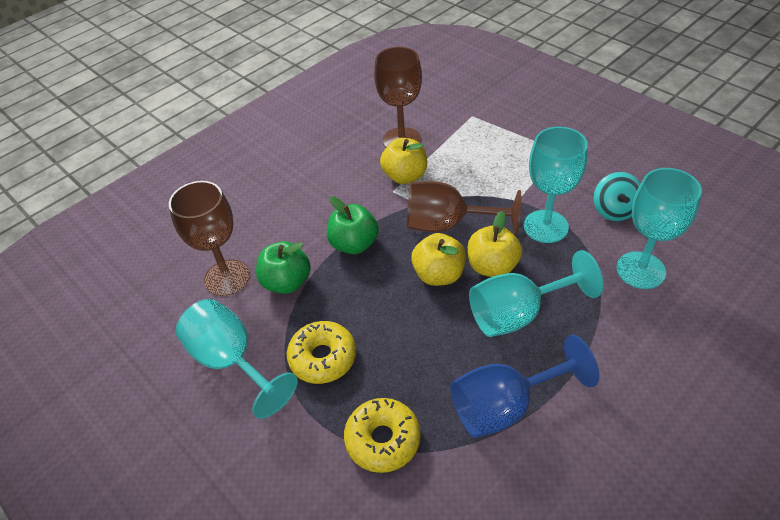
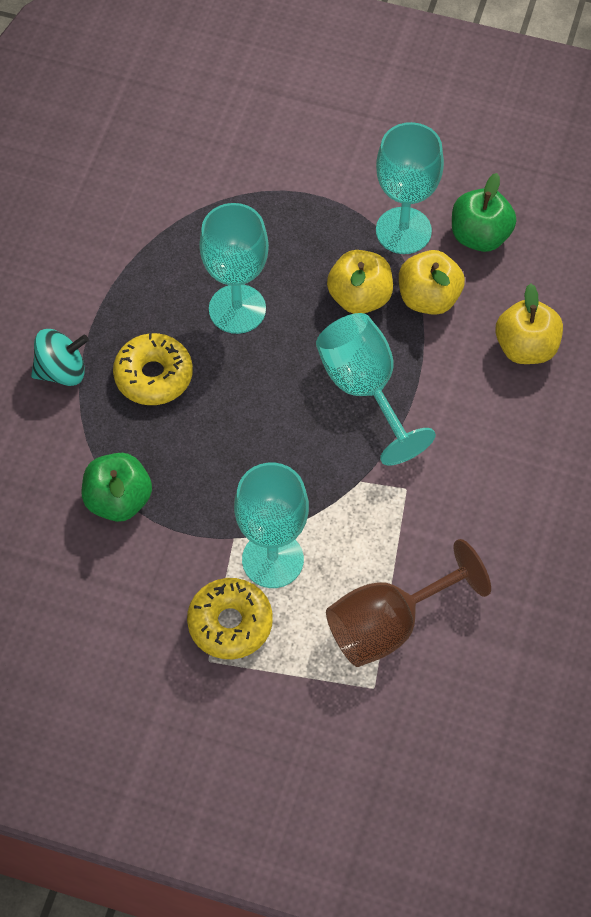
blue goblet: 1 -> 0
brown goblet: 3 -> 1

